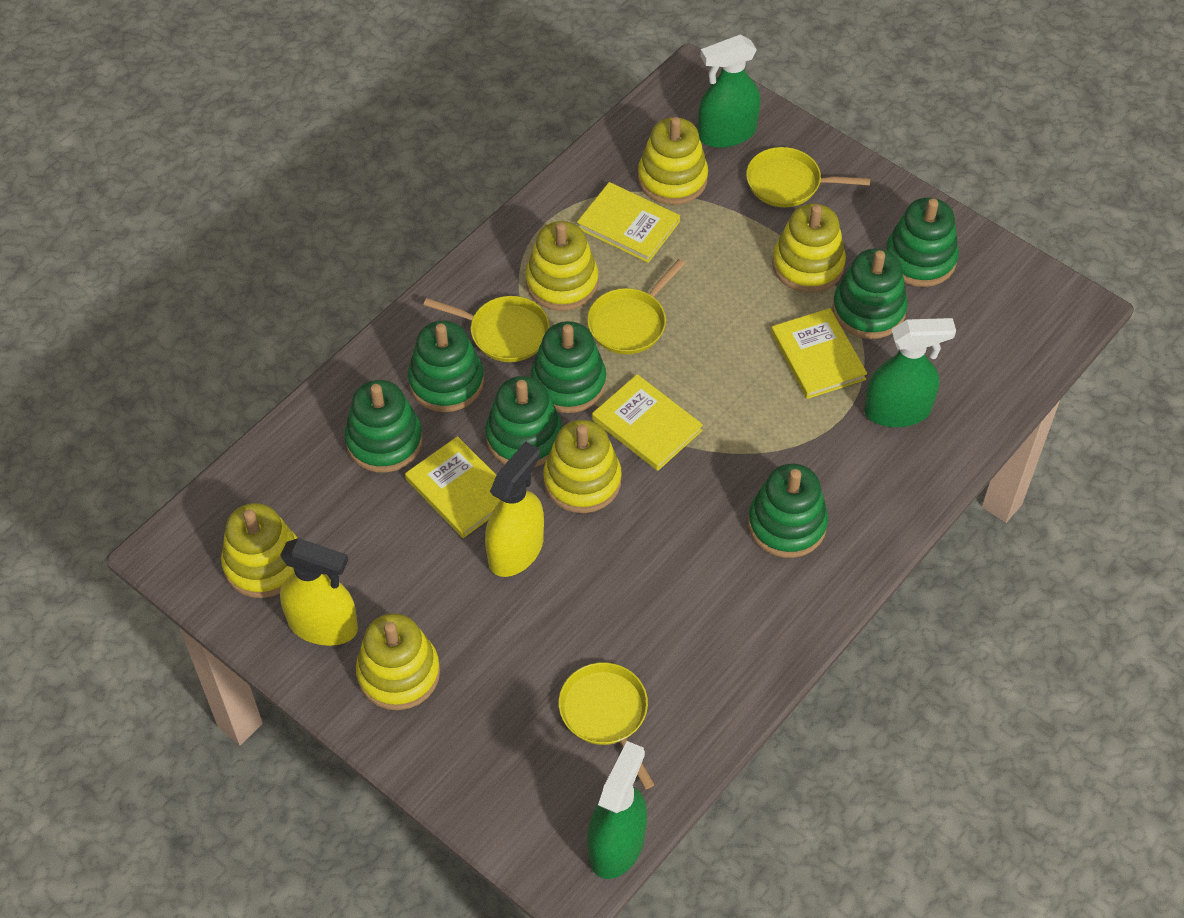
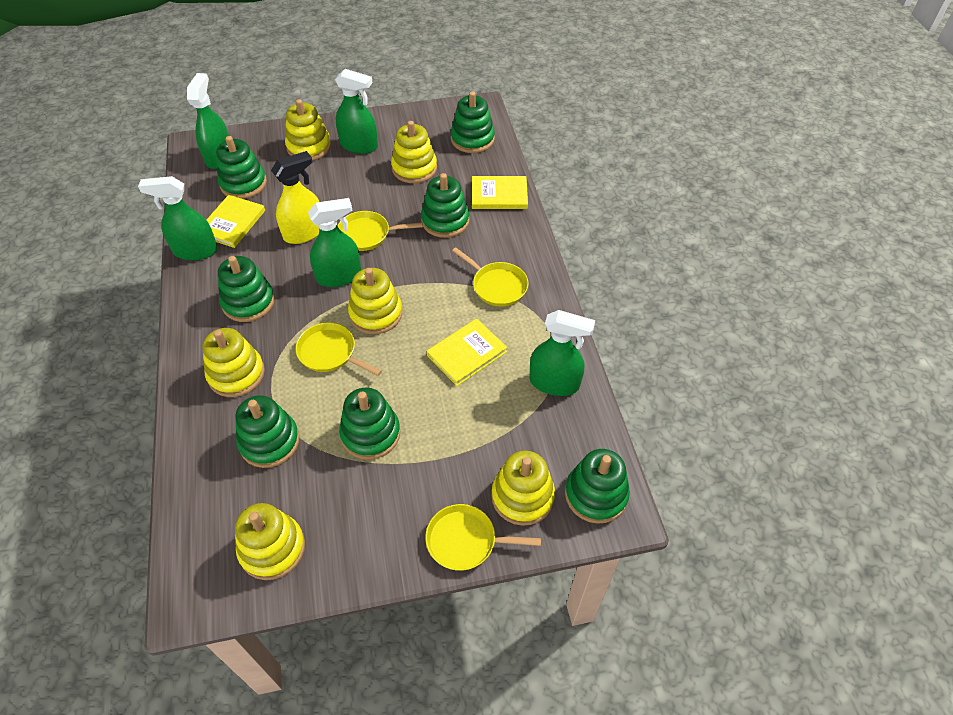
green spray bottle: 3 -> 5
yellow book: 4 -> 3
yellow spray bottle: 2 -> 1

